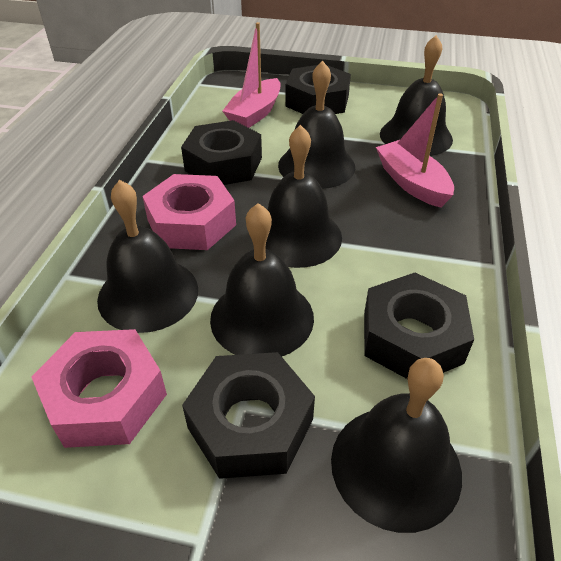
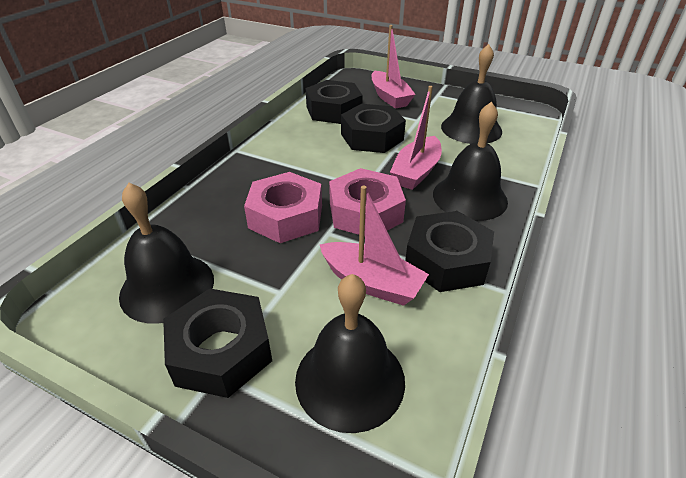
black bell: 6 -> 4
pink boat: 2 -> 3

